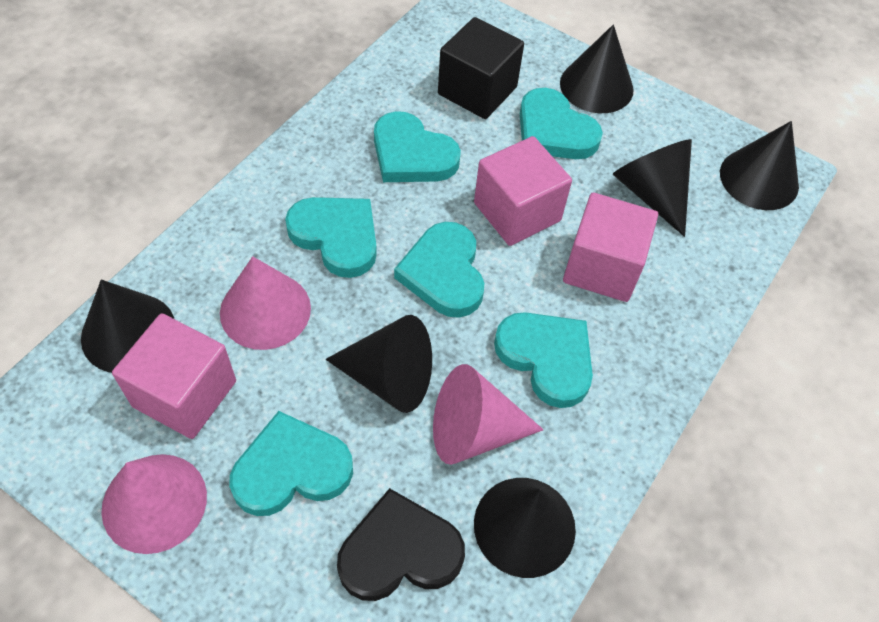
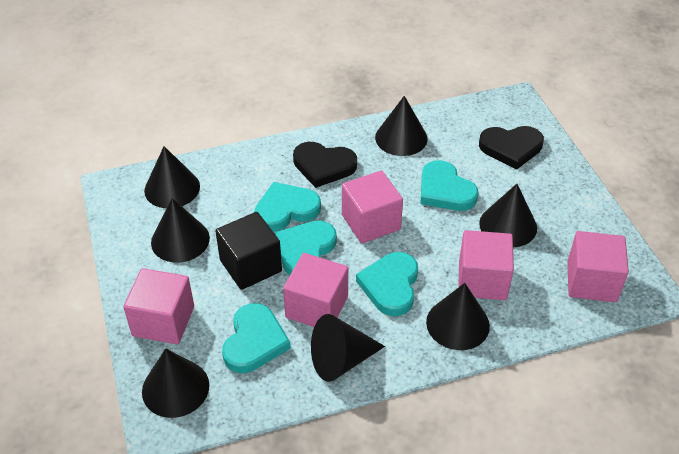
black cone: 6 -> 7
black heart: 1 -> 2
pink cone: 3 -> 0
pink cube: 3 -> 5
turquoise heart: 6 -> 5

